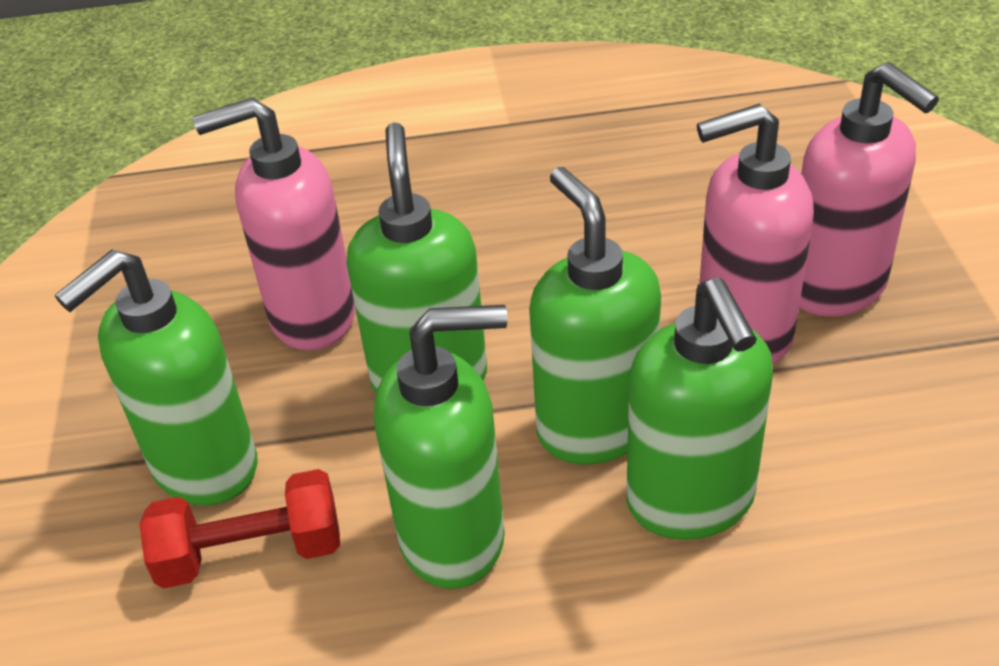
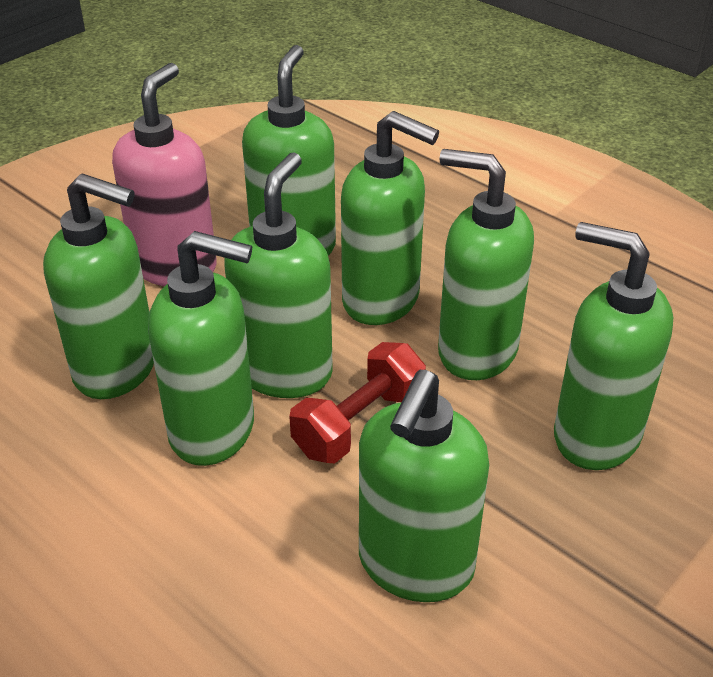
green soap dispenser: 5 -> 8
pink soap dispenser: 3 -> 1

